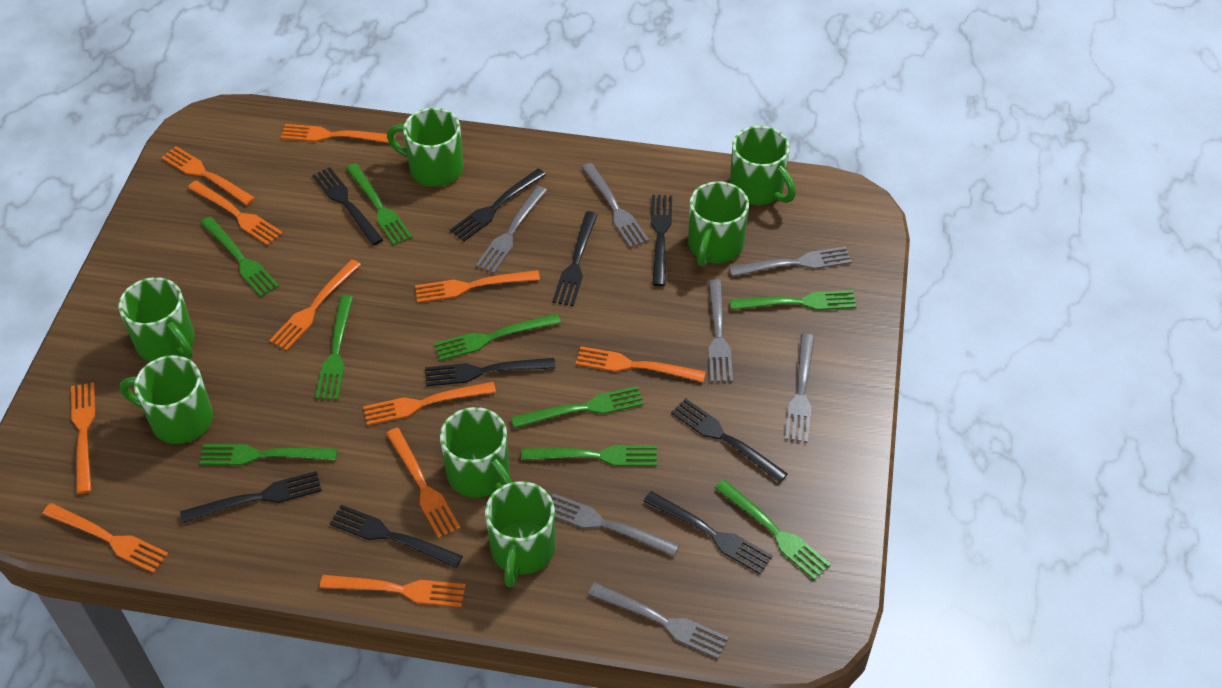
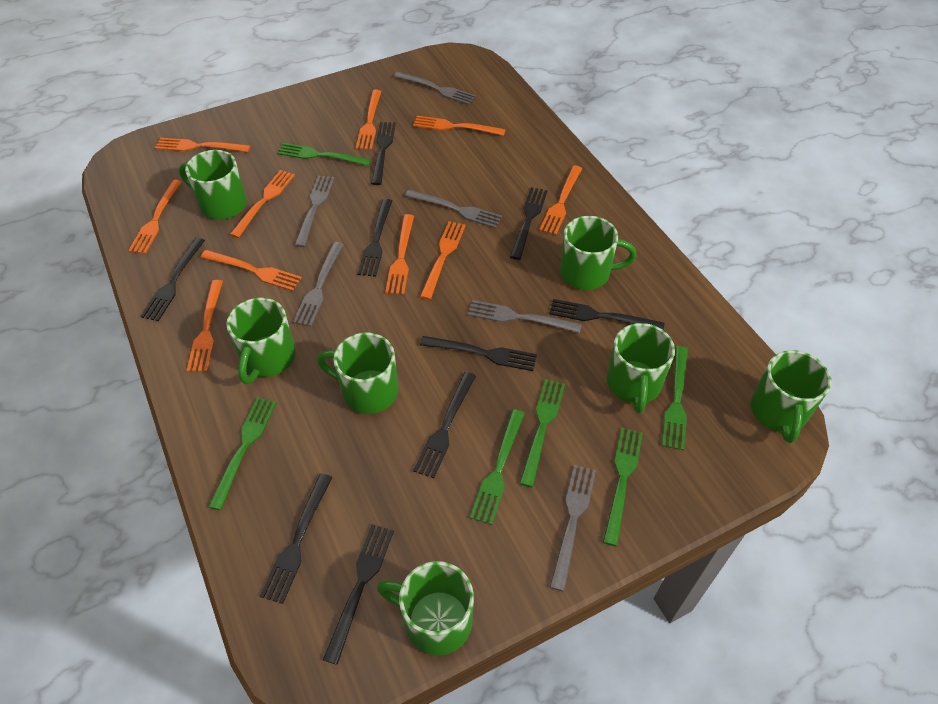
green fork: 9 -> 6
grey fork: 7 -> 6
orange fork: 11 -> 10

